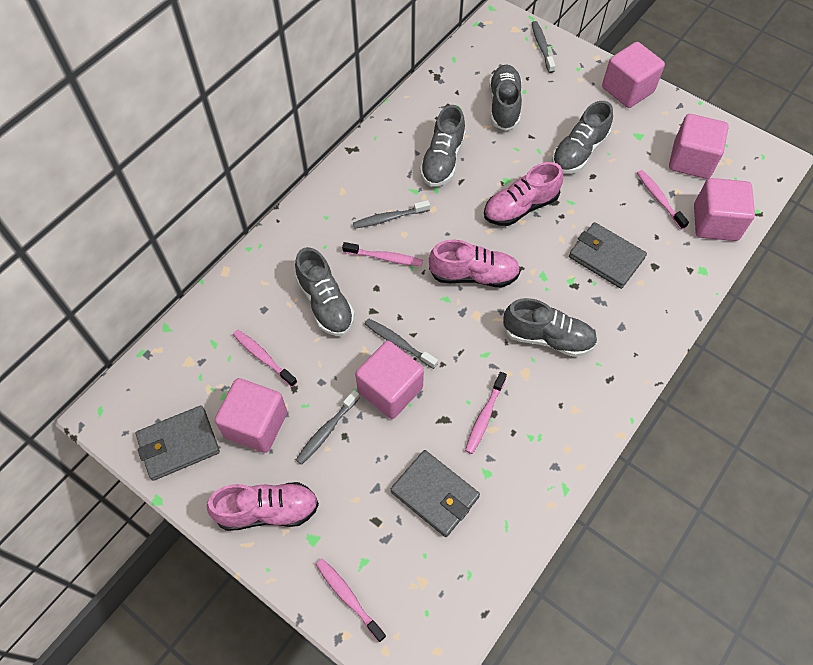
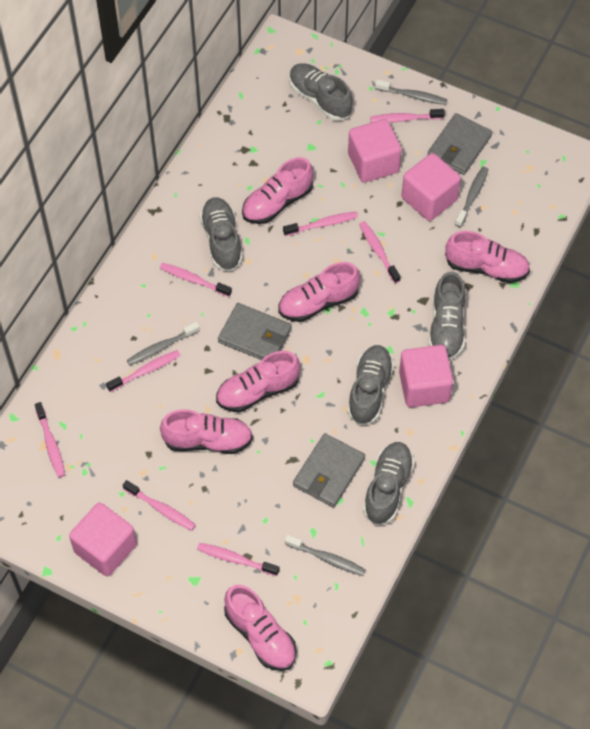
pink cube: 5 -> 4
pink shoe: 3 -> 6
pink toothbrush: 5 -> 8

